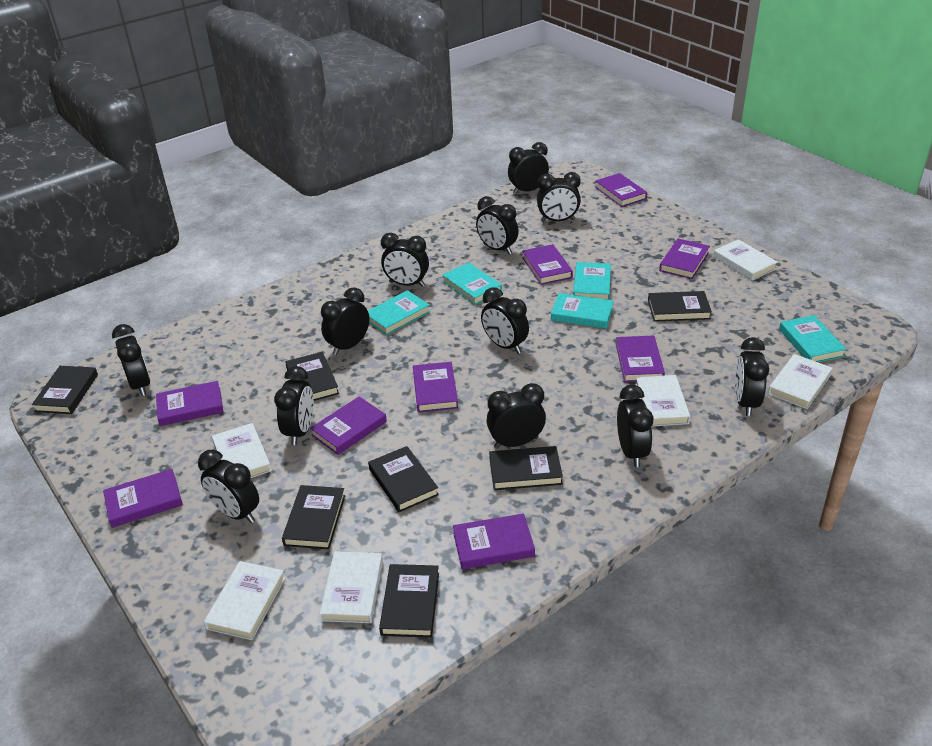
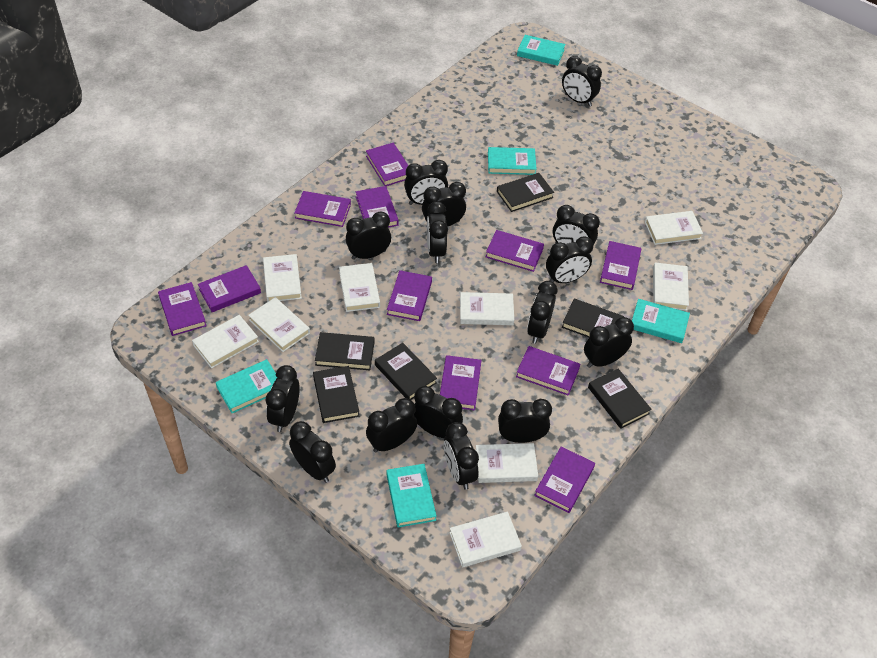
black book: 7 -> 6
black clock: 12 -> 15
purple book: 9 -> 11
white book: 6 -> 9

